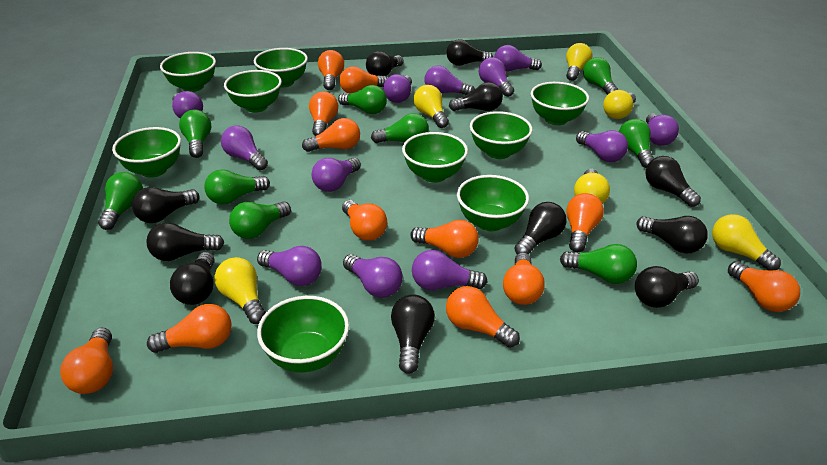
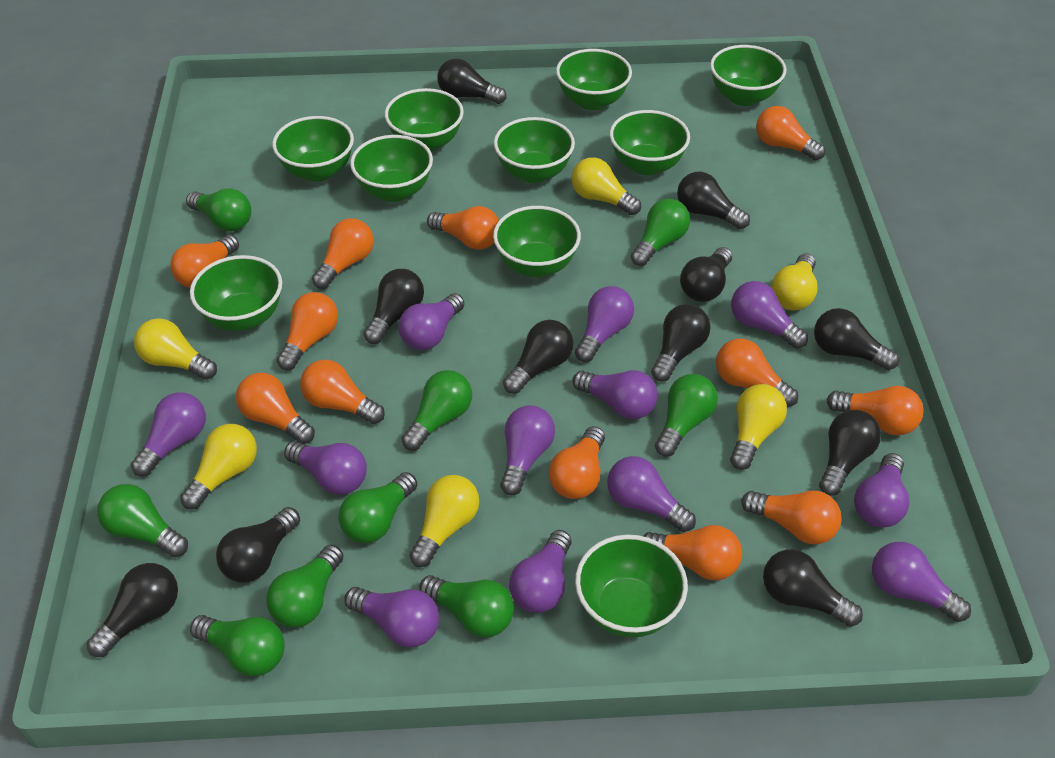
green bowl: 9 -> 10

